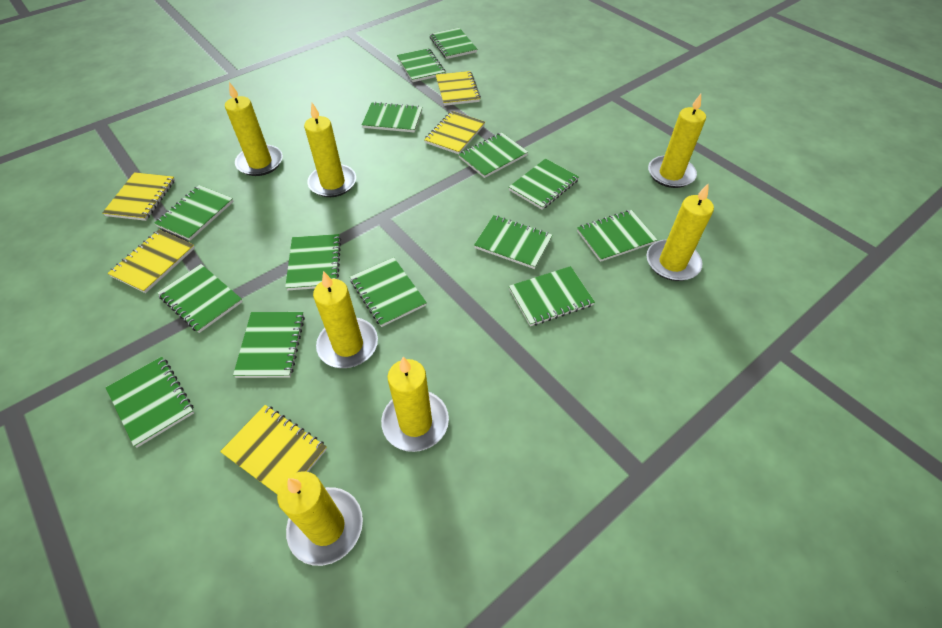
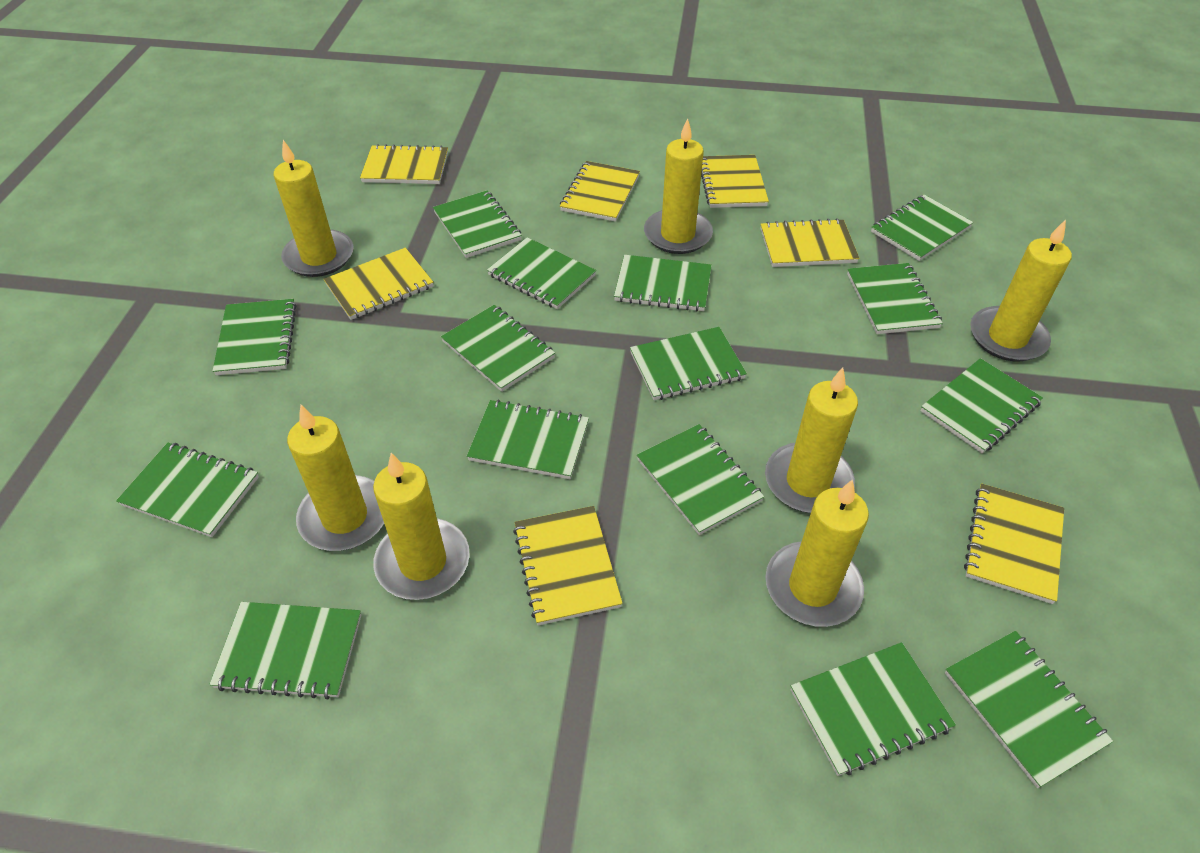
green notebook: 14 -> 15
yellow notebook: 5 -> 7

